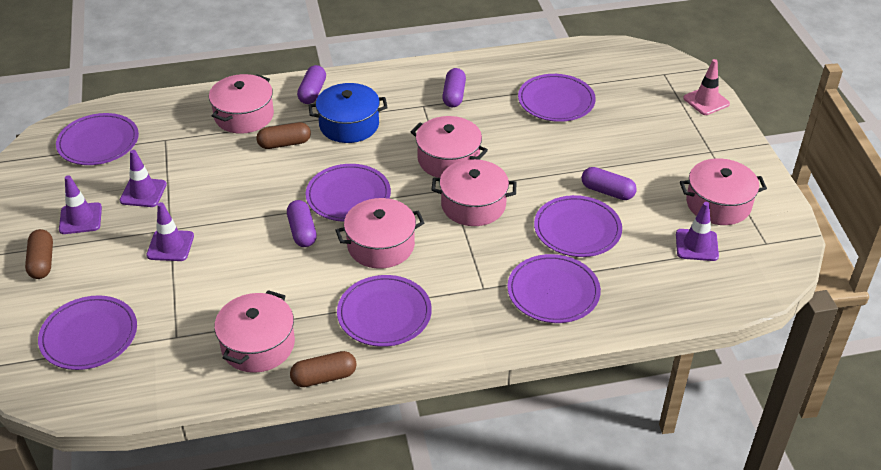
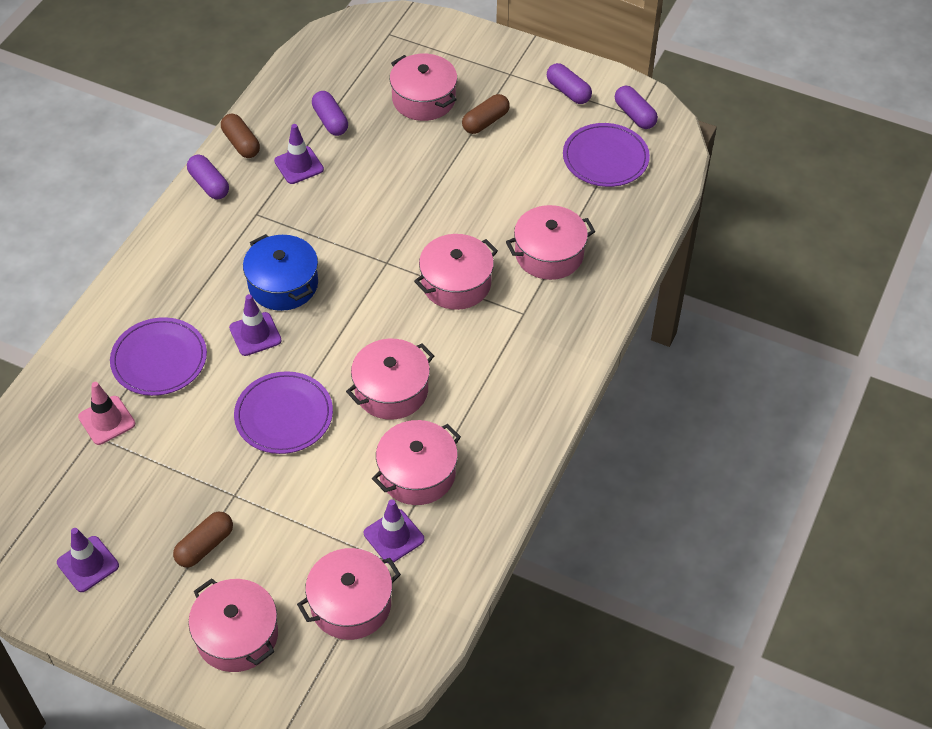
pink pot: 6 -> 7
purple plate: 7 -> 3

